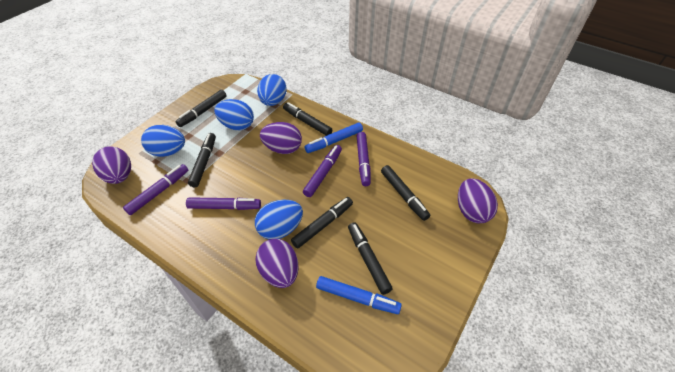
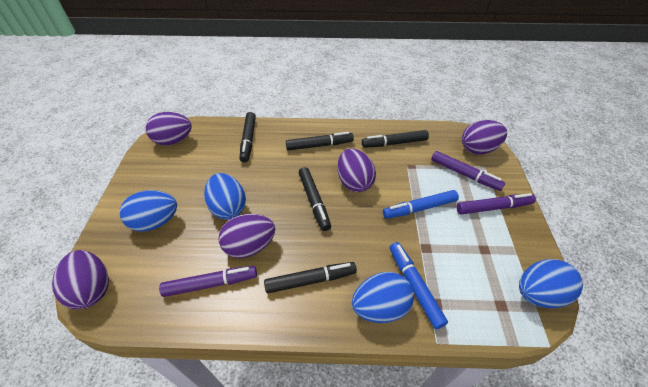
black marker: 6 -> 5
purple egg: 4 -> 5
purple marker: 4 -> 3

